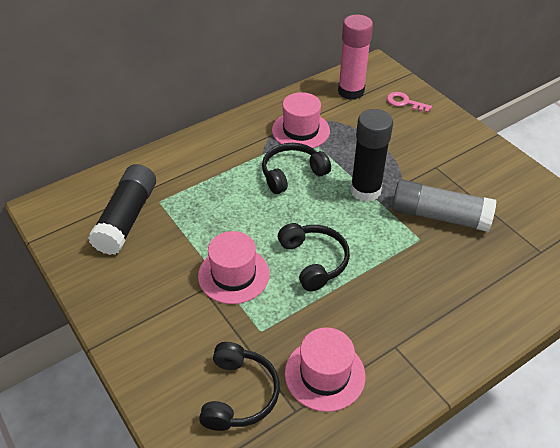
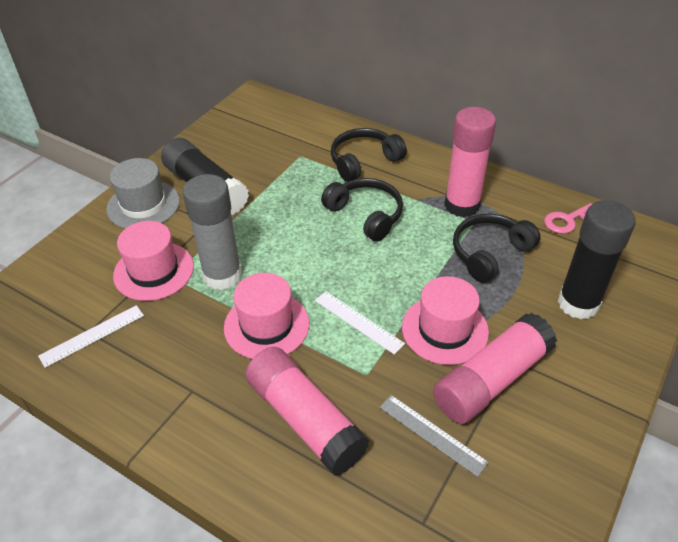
grey hat: 0 -> 1
grey ruler: 0 -> 1
pink glue stick: 1 -> 3
white ruler: 0 -> 2

